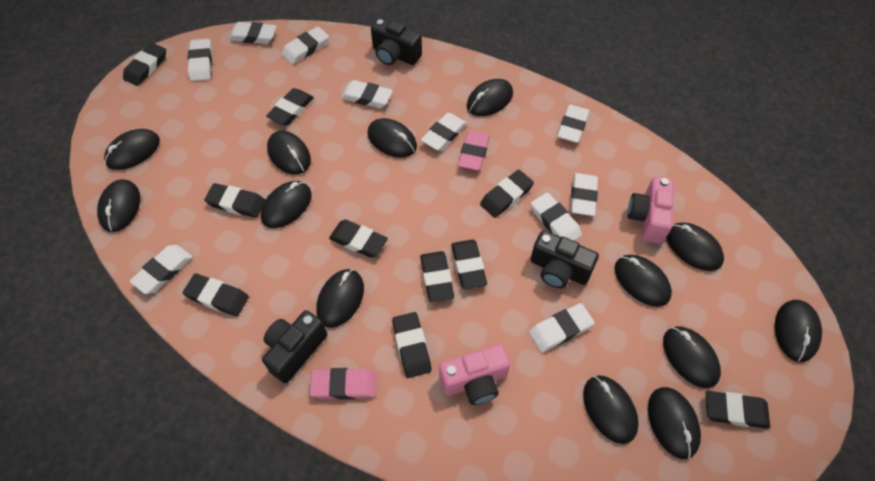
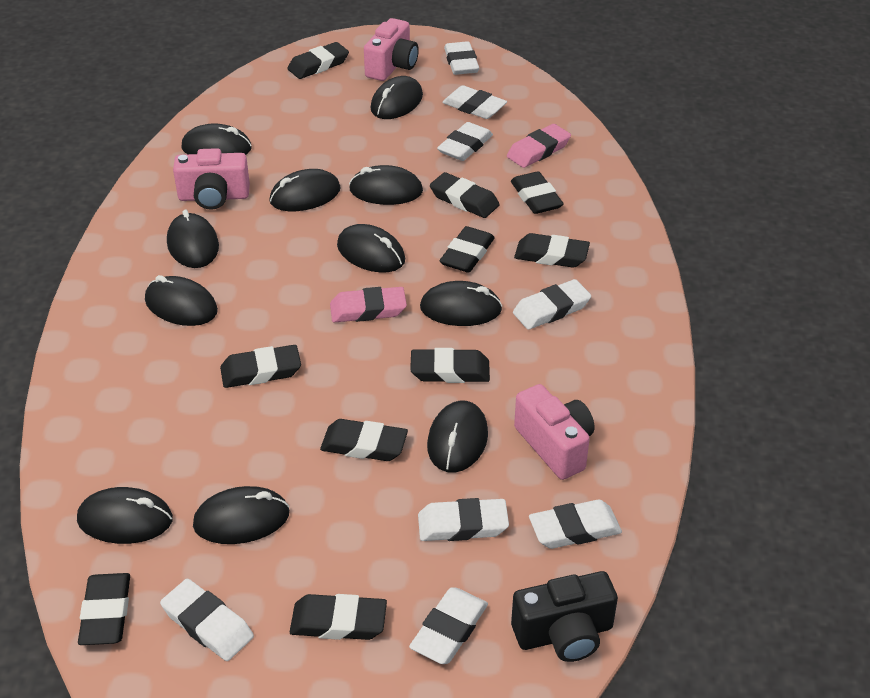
black camera: 3 -> 1
black mouse: 13 -> 11
pink camera: 2 -> 3
white eraser: 10 -> 8

